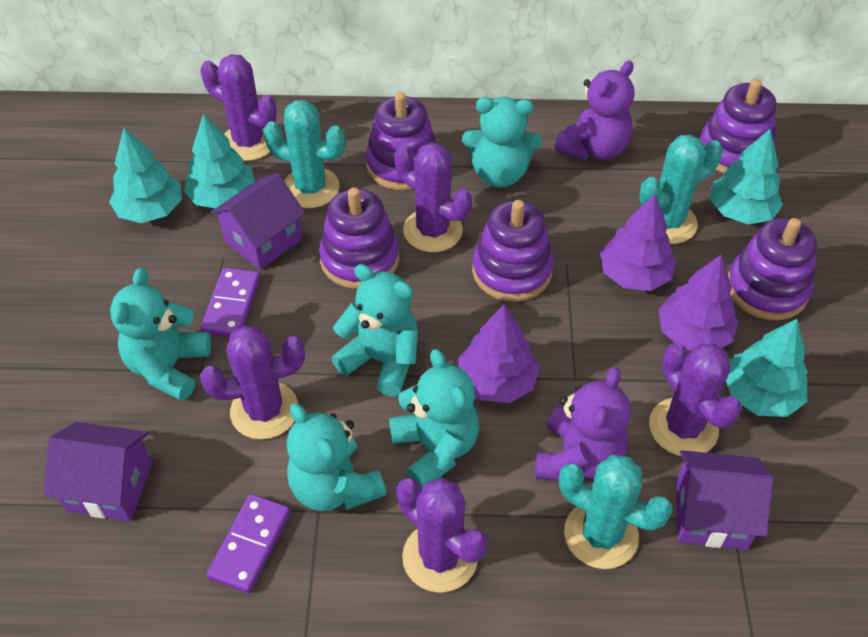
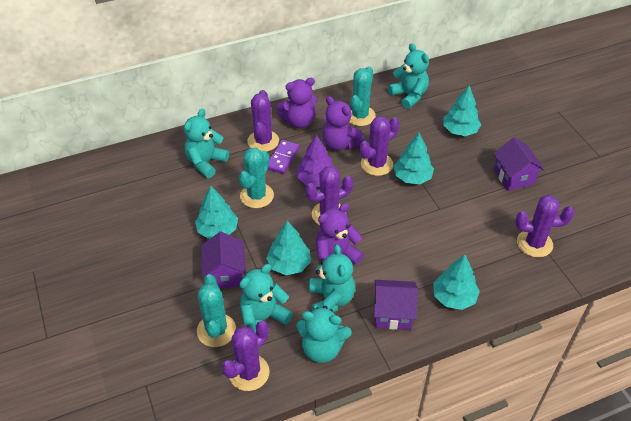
purple domino: 2 -> 1
purple stacking toy: 5 -> 0
purple teddy bear: 2 -> 3
purple tree: 3 -> 1
turquoise tree: 4 -> 5

